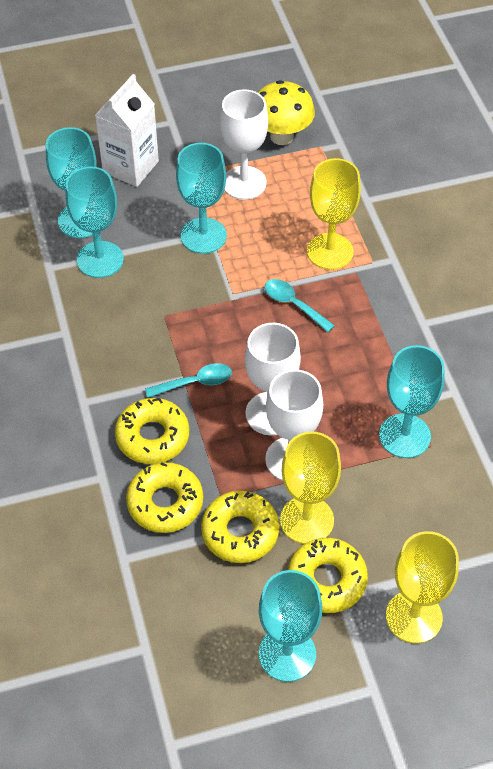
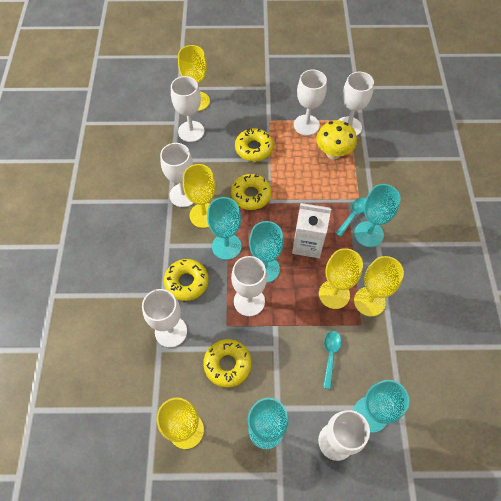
white goblet: 3 -> 7
yellow goblet: 3 -> 5

